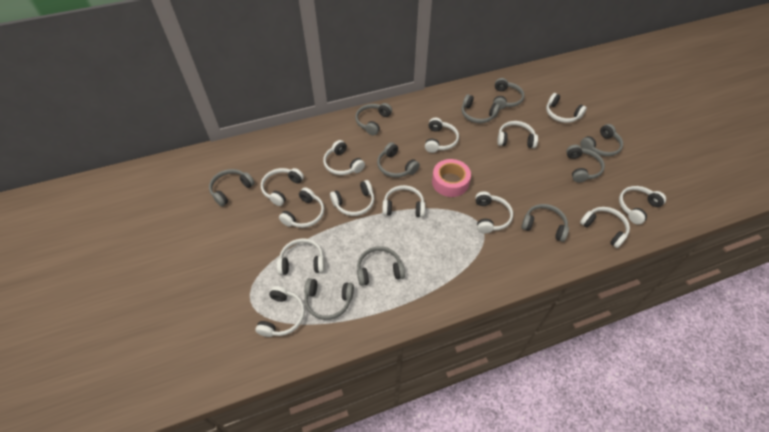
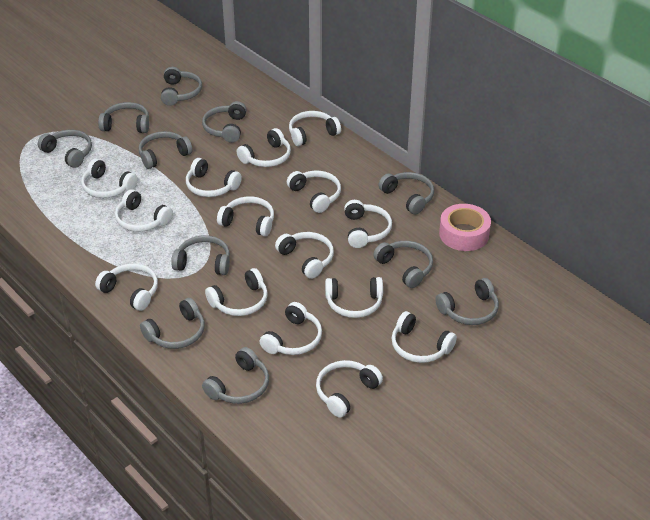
grey headphones: 10 -> 11
white headphones: 13 -> 15

